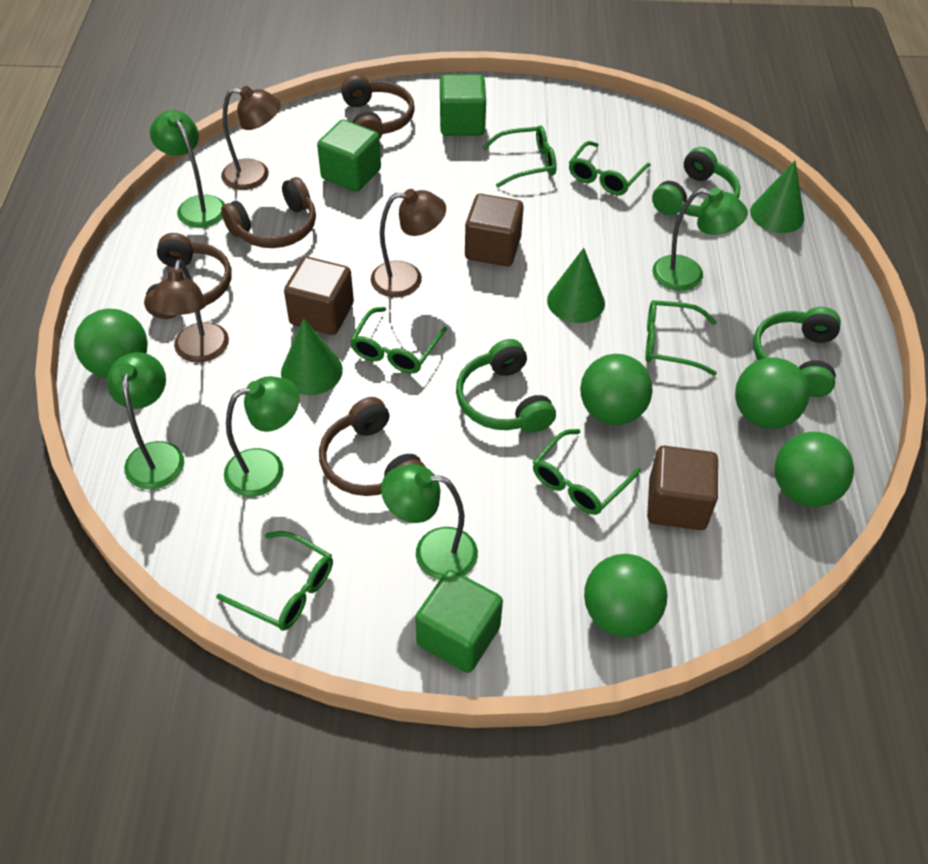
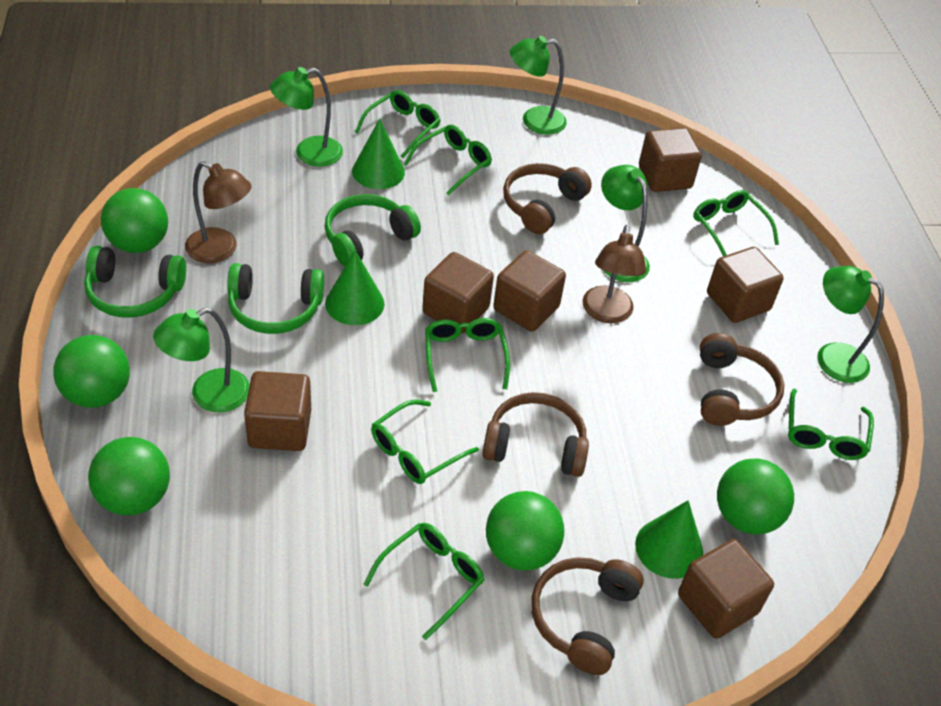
brown cube: 3 -> 6
brown lamp: 3 -> 2
green cube: 3 -> 0
green glasses: 6 -> 7

